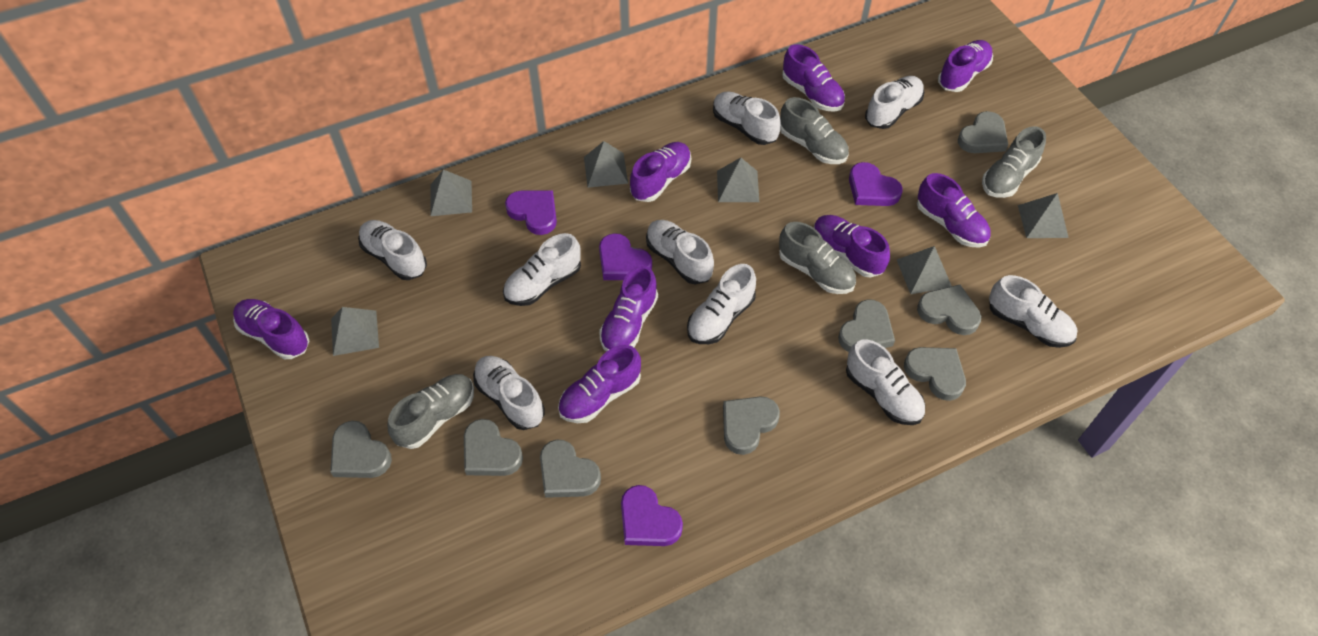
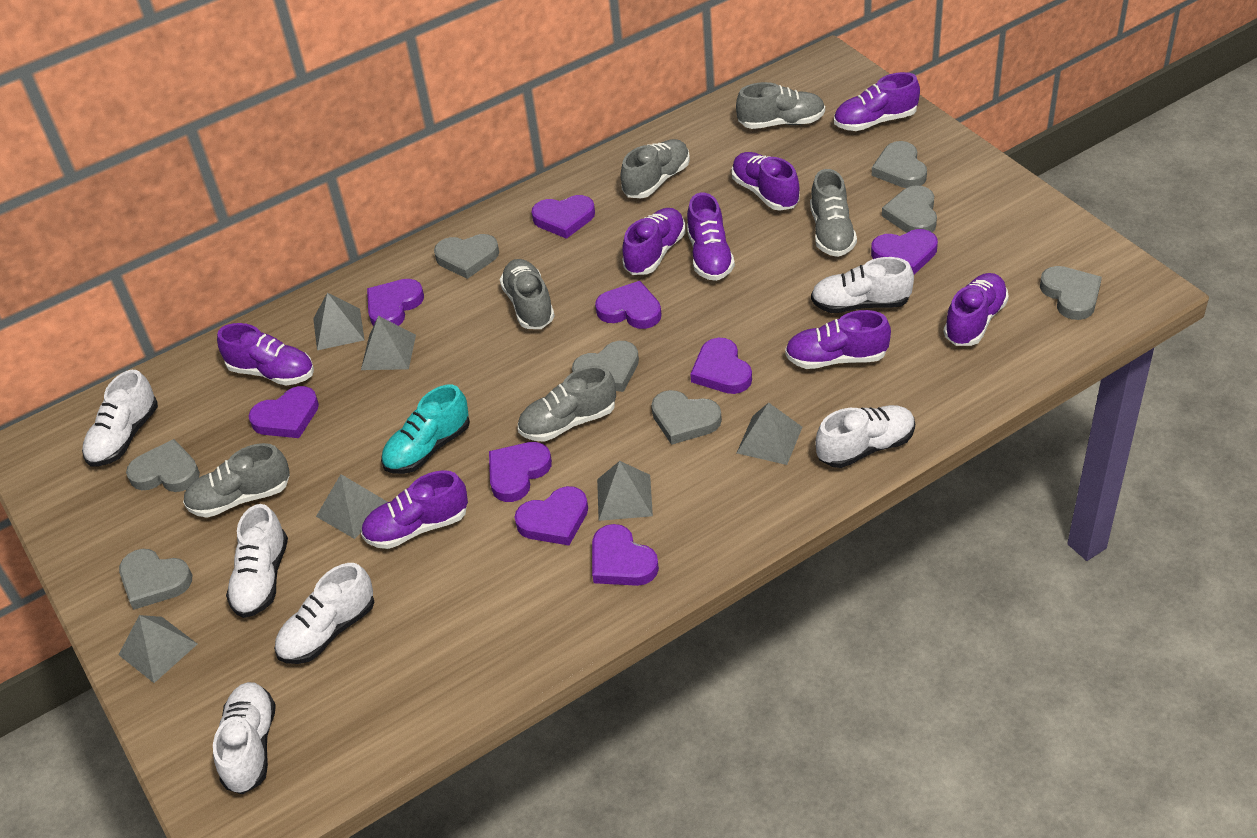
grey shoe: 4 -> 6
purple heart: 4 -> 9
turquoise shoe: 0 -> 1
white shoe: 9 -> 6

